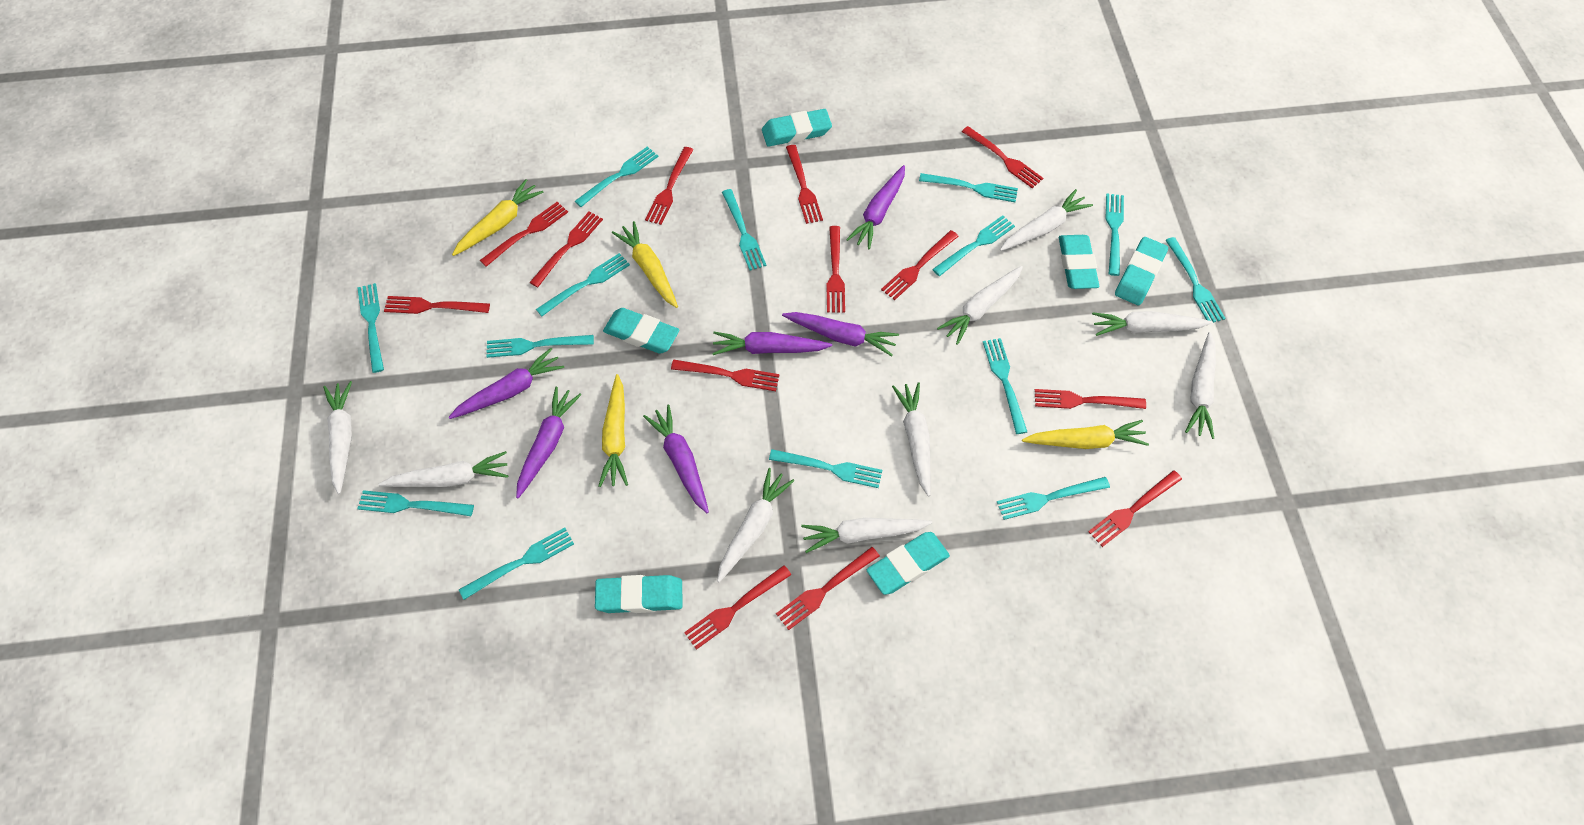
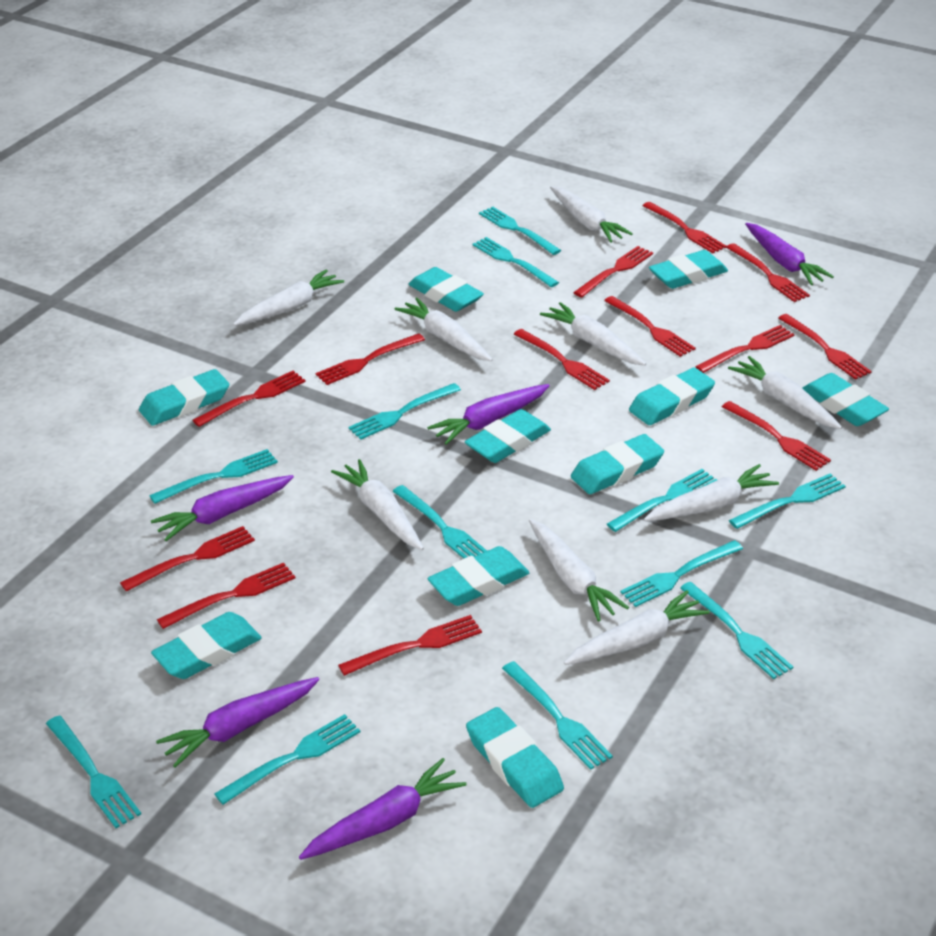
purple carrot: 6 -> 5
turquoise eraser: 6 -> 10
turquoise fork: 14 -> 12
yellow carrot: 4 -> 0

